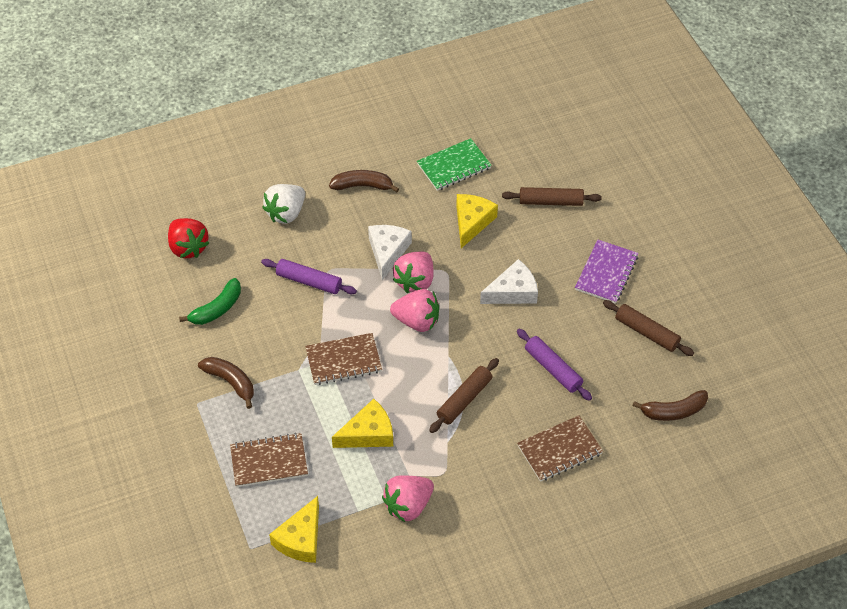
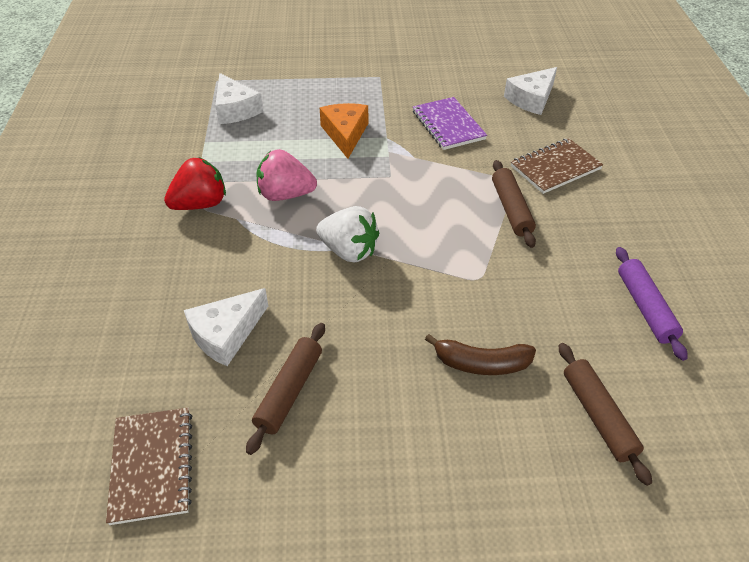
brown banana: 3 -> 1
brown notebook: 3 -> 2
green banana: 1 -> 0
green notebook: 1 -> 0
orange cheese: 0 -> 1
pink strawberry: 3 -> 1
purple rolling pin: 2 -> 1
white cheese: 2 -> 3
yellow cheese: 3 -> 0

